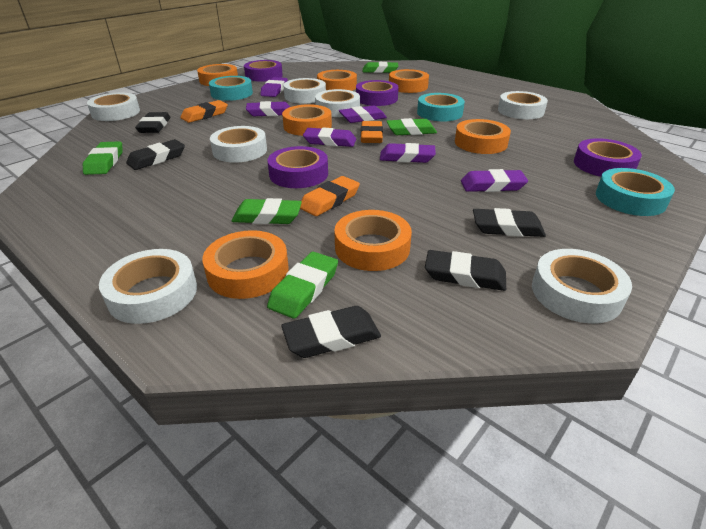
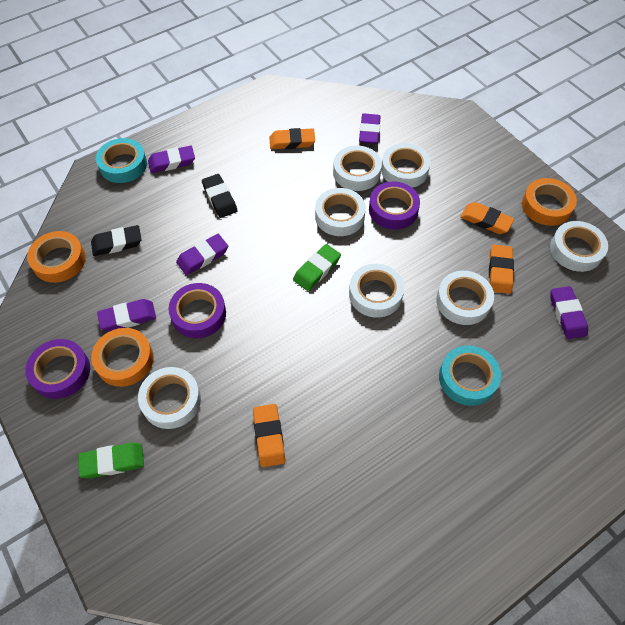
black eraser: 5 -> 2
green eraser: 5 -> 2
orange eraser: 3 -> 4
orange tape: 7 -> 3
purple eraser: 6 -> 5
purple tape: 4 -> 3
turquoise tape: 3 -> 2

